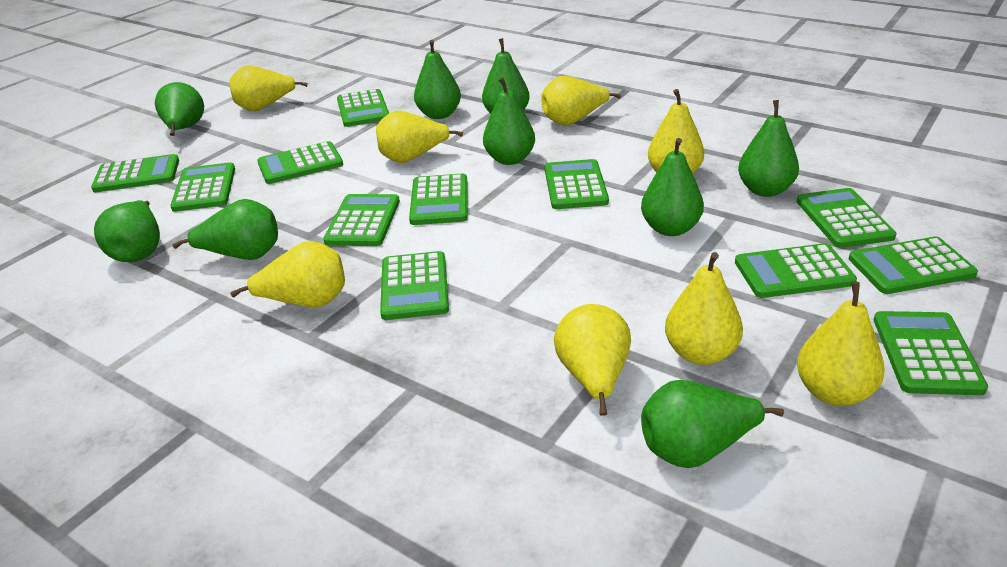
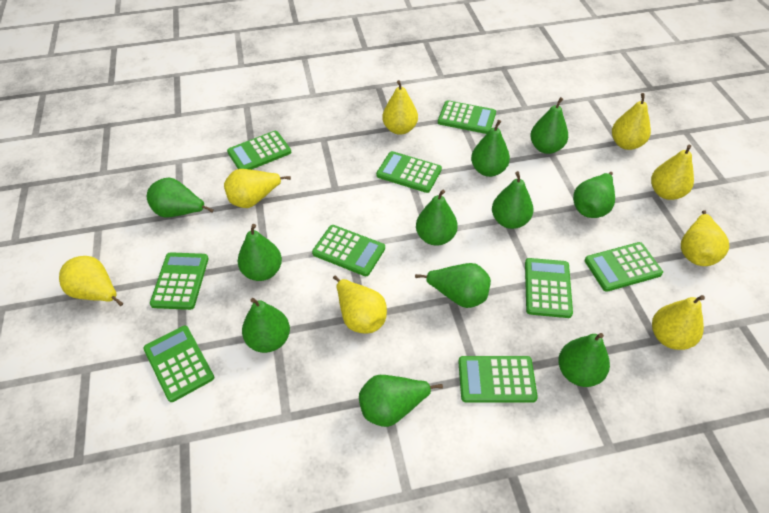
green calculator: 12 -> 9
green pear: 9 -> 11

